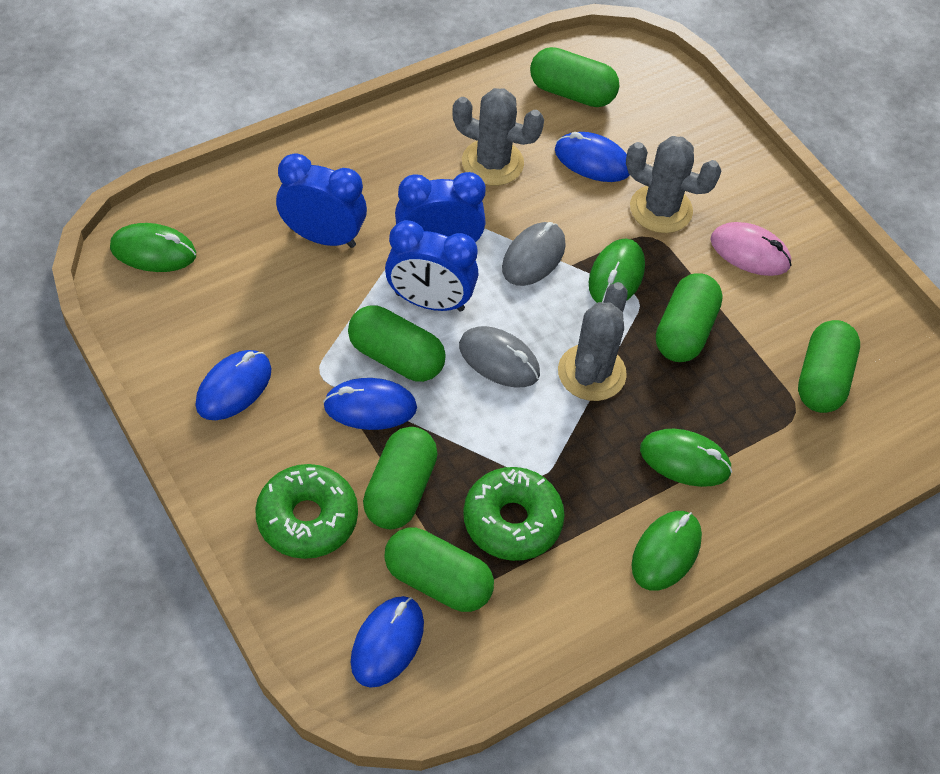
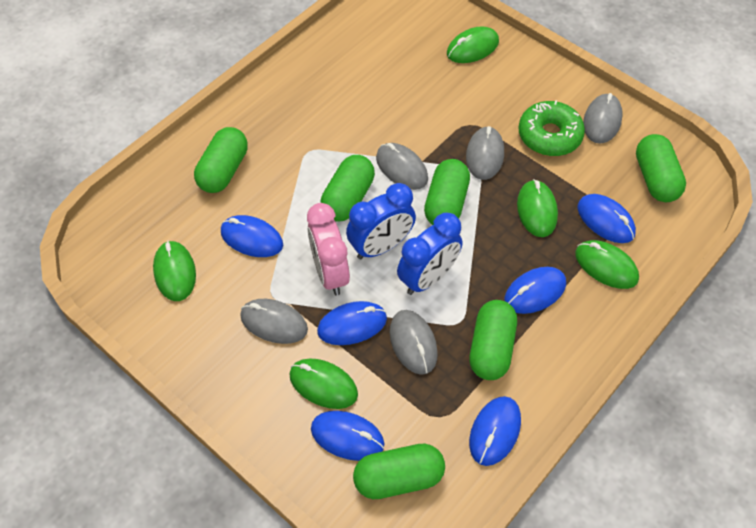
blue clock: 3 -> 2
blue mouse: 4 -> 6
green donut: 2 -> 1
green mouse: 4 -> 5
grey cactus: 3 -> 0
grey mouse: 2 -> 5
pink clock: 0 -> 1
pink mouse: 1 -> 0

